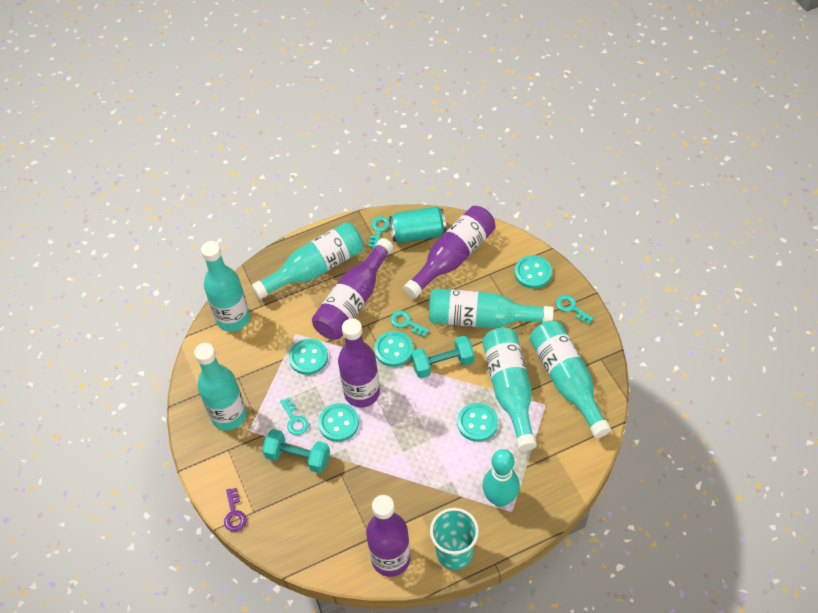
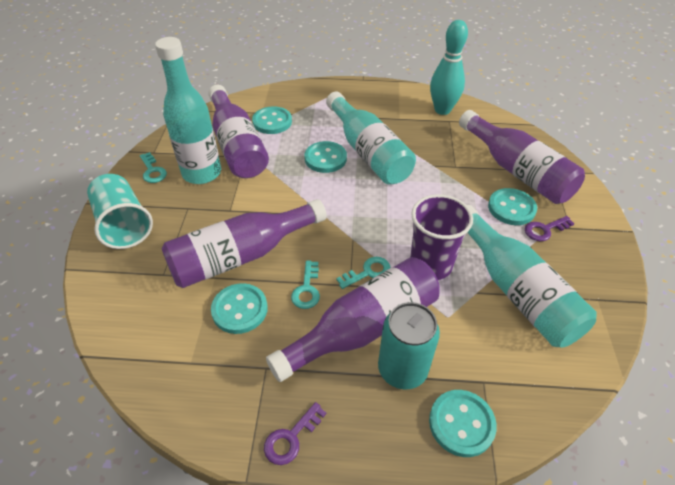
purple cup: 0 -> 1
purple key: 1 -> 2
turquoise bottle: 6 -> 3
turquoise dumbbell: 2 -> 0
turquoise key: 4 -> 3

